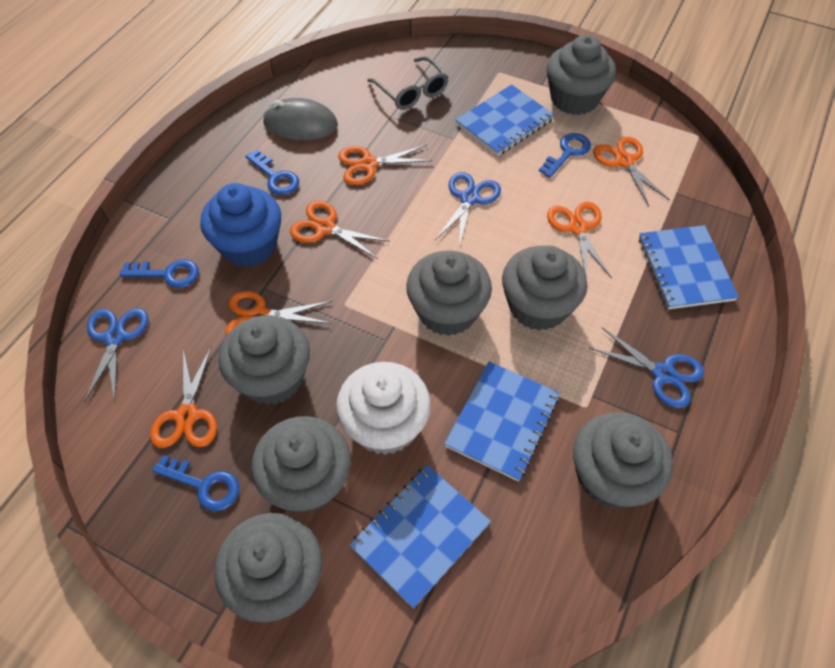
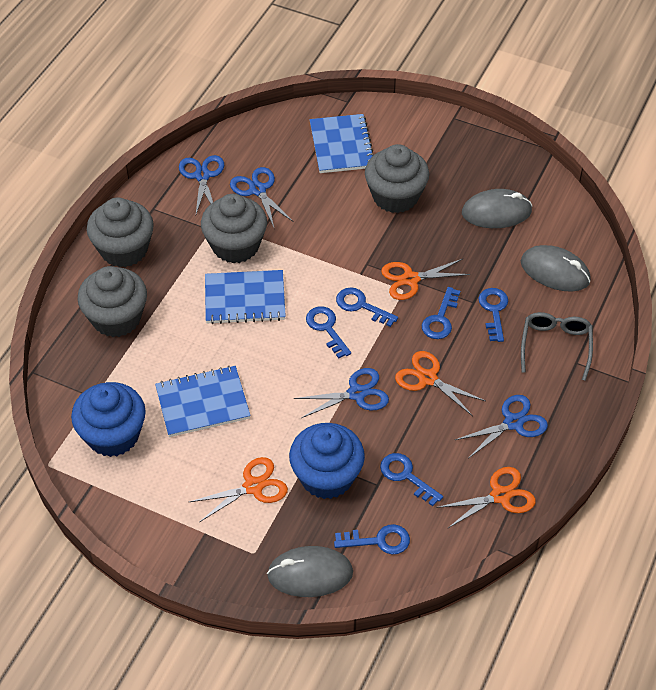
blue cupcake: 1 -> 2
blue key: 4 -> 6
blue notebook: 4 -> 3
blue scissors: 3 -> 4
grey cupcake: 7 -> 4
grey mouse: 1 -> 3
orange scissors: 6 -> 4
white cupcake: 1 -> 0

